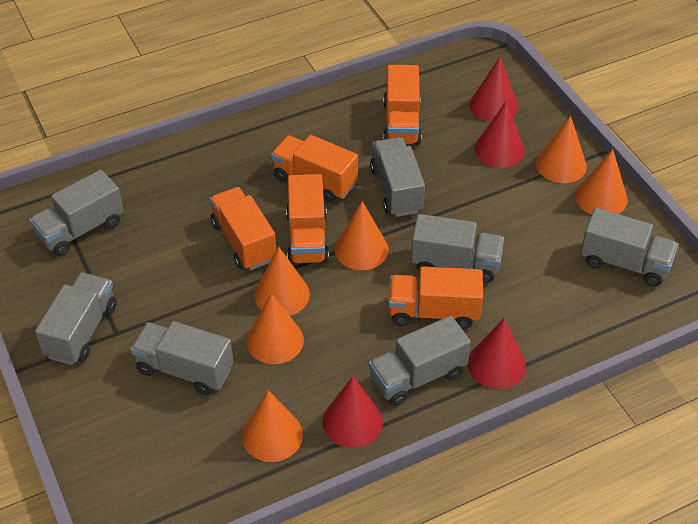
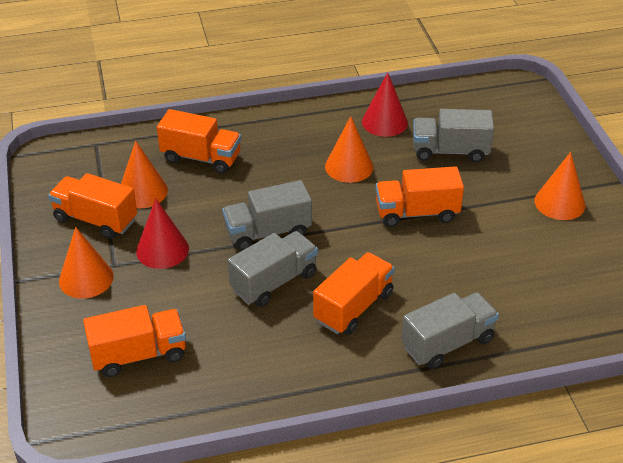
grey truck: 7 -> 4
orange cone: 6 -> 4
red cone: 4 -> 2

